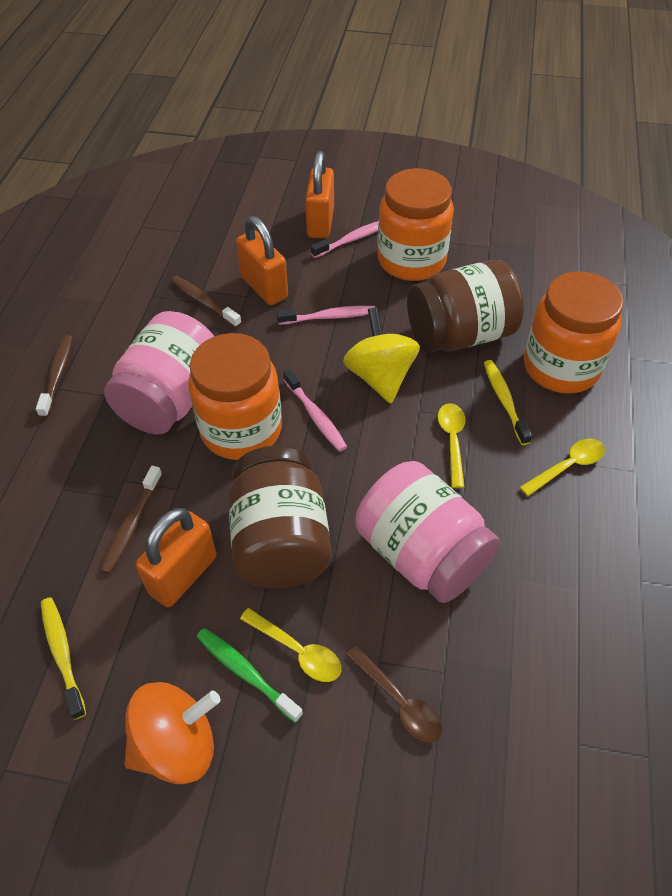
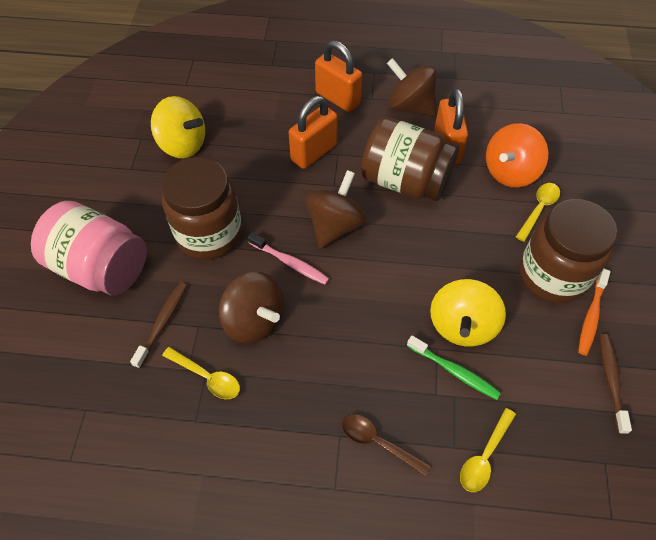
brown jar: 2 -> 3
brown spinning top: 0 -> 3
brown toothbrush: 3 -> 2
orange jar: 3 -> 0
orange toothbrush: 0 -> 1
pink jar: 2 -> 1
pink toothbrush: 3 -> 1
yellow spinning top: 1 -> 2
yellow toothbrush: 2 -> 0

